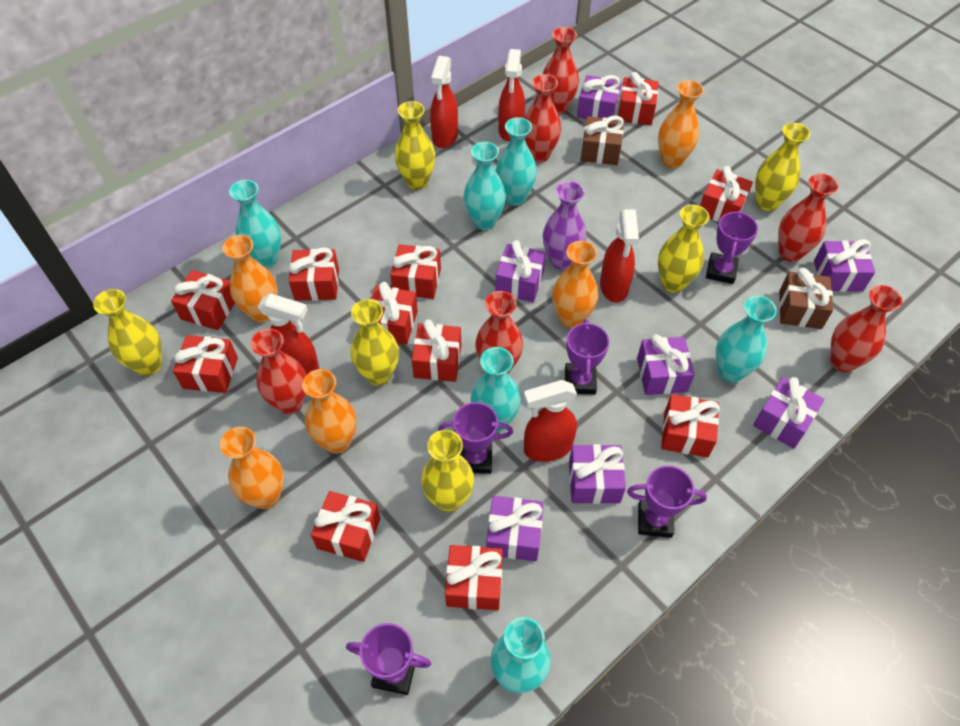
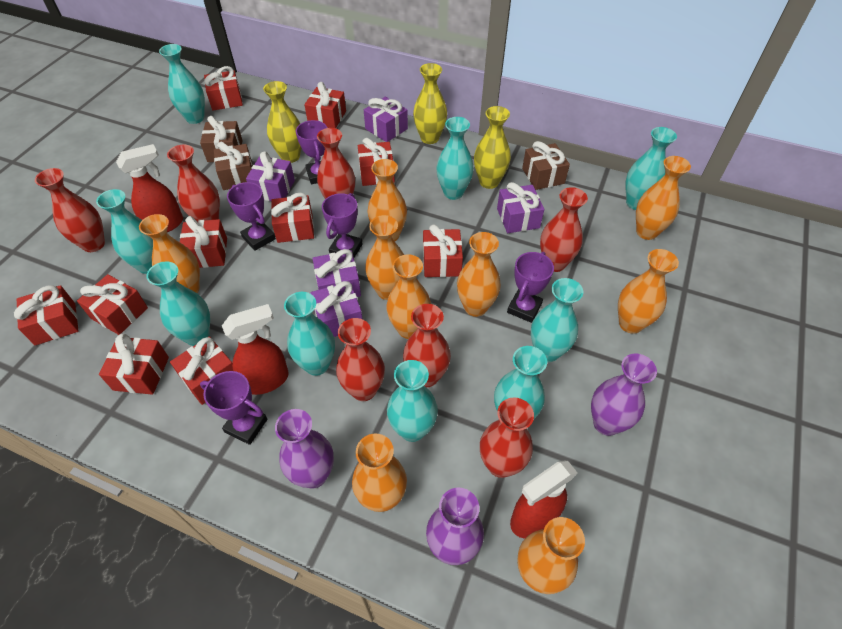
brown gift: 2 -> 3
orange vase: 5 -> 9
purple gift: 7 -> 5
purple vase: 1 -> 3
red gift: 11 -> 10
red spray bottle: 5 -> 3
red vase: 6 -> 7
turquoise vase: 6 -> 9
yellow vase: 6 -> 3

